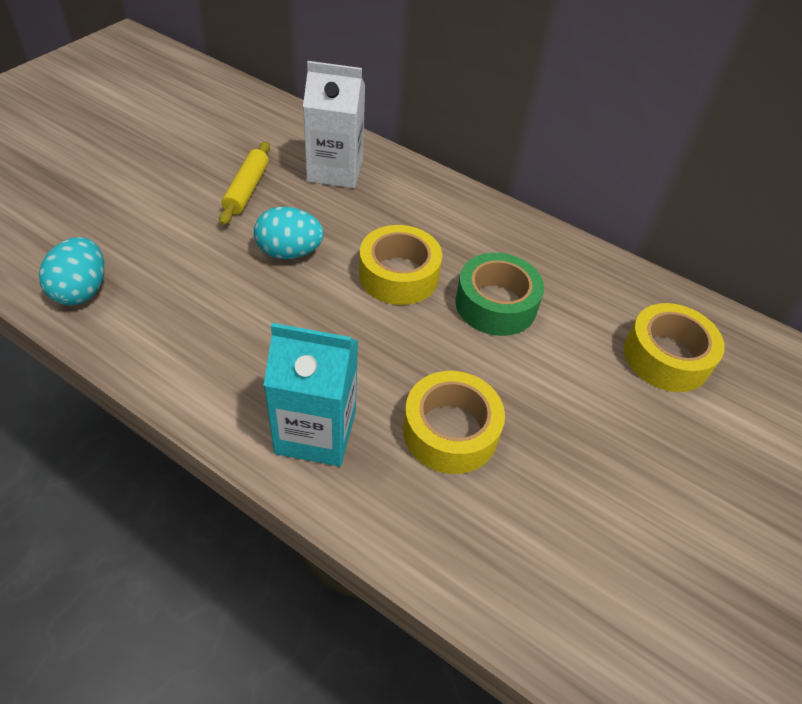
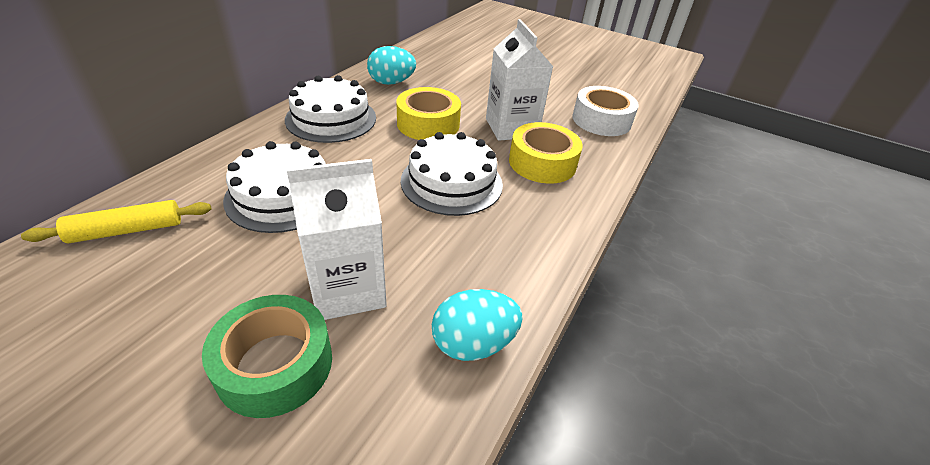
turquoise carton: 1 -> 0
white cake: 0 -> 3
white carton: 1 -> 2
white tape: 0 -> 1
yellow tape: 3 -> 2

